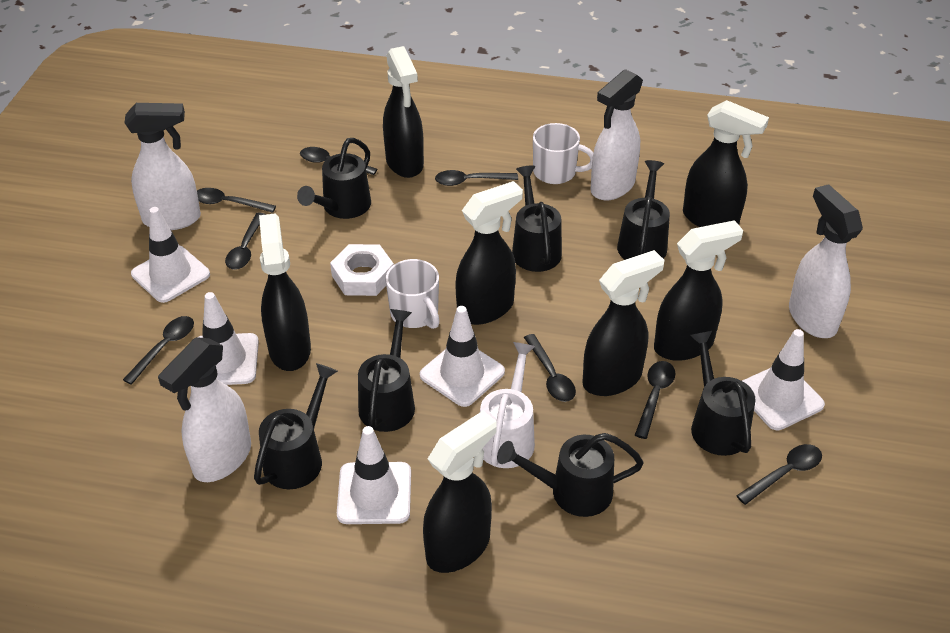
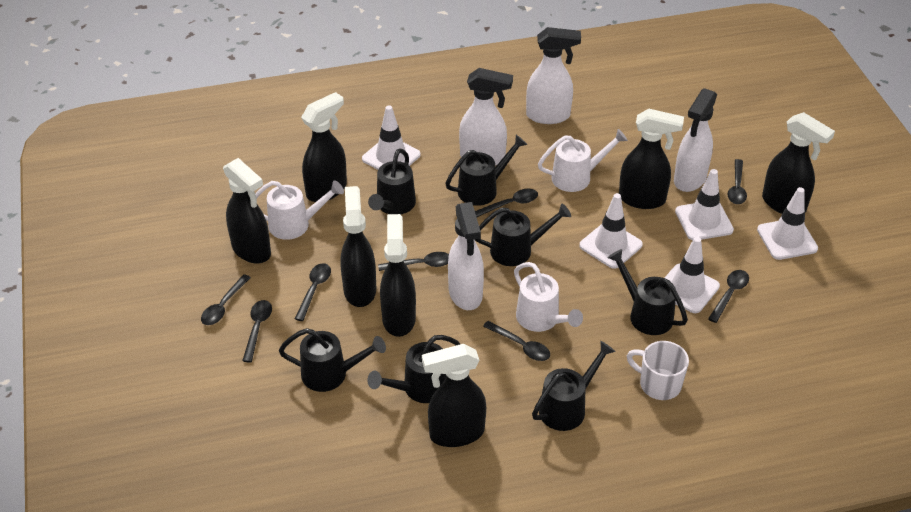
white mug: 2 -> 1
white nut: 1 -> 0
white watering can: 1 -> 3

